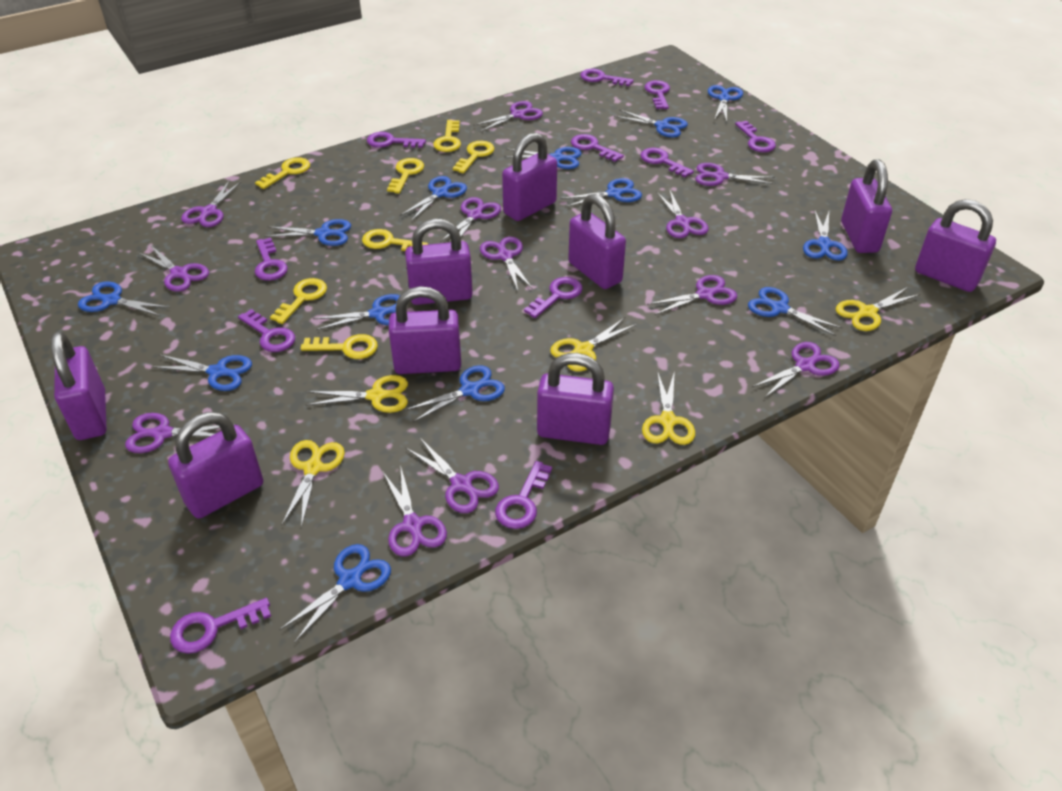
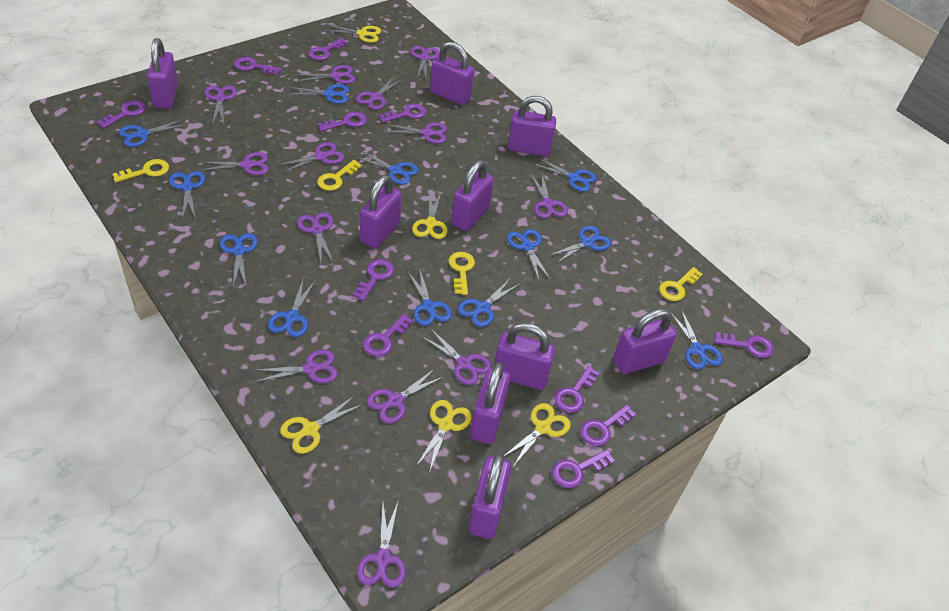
blue scissors: 13 -> 12
purple scissors: 12 -> 13
yellow key: 7 -> 4

